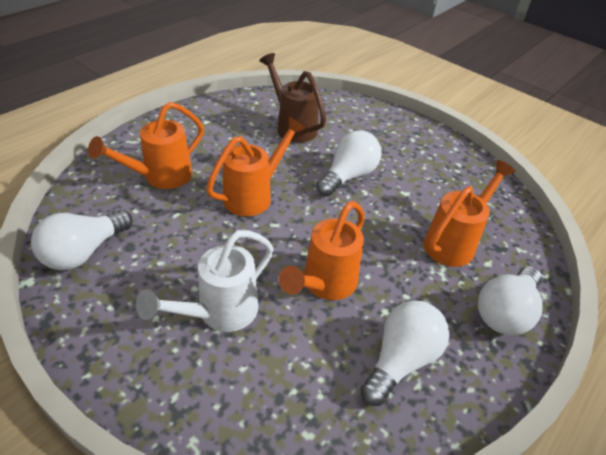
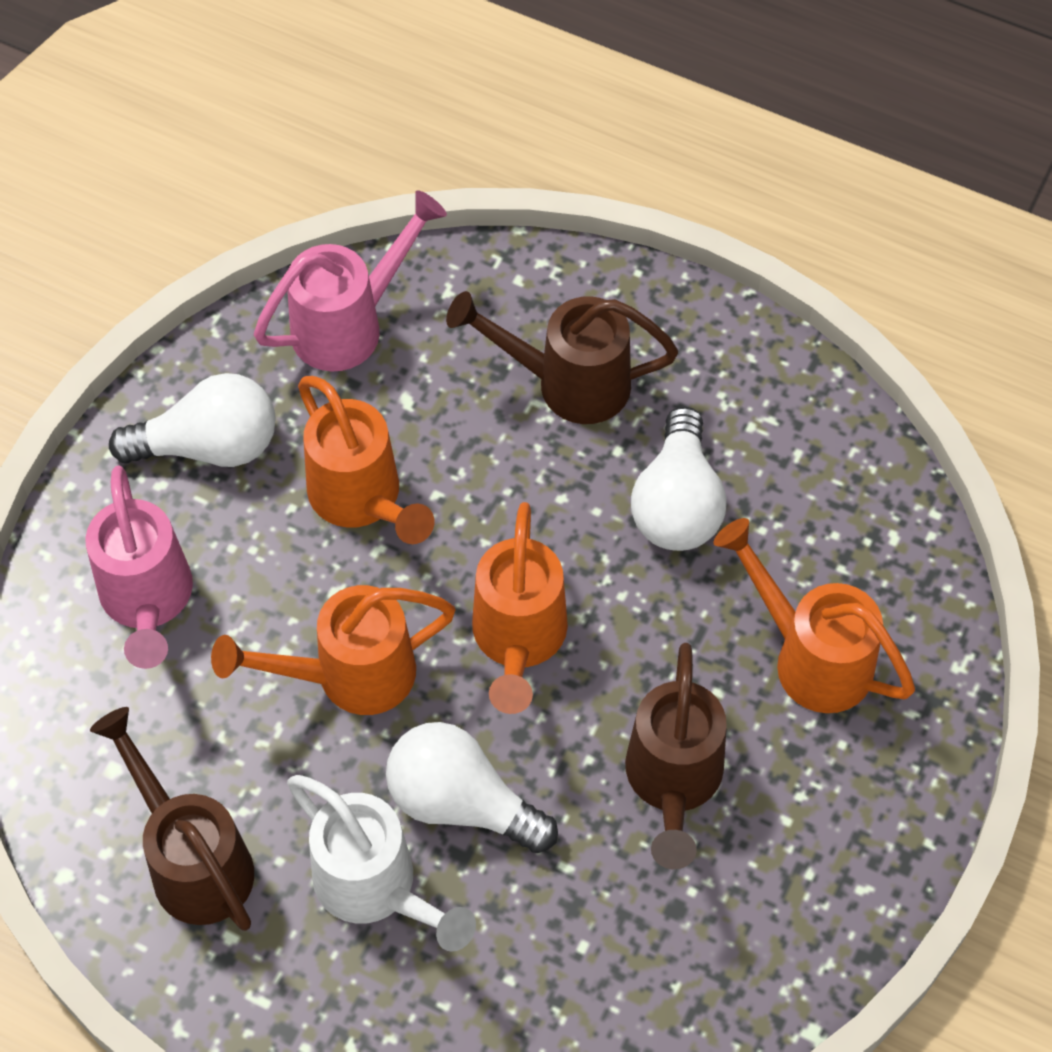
brown watering can: 1 -> 3
pink watering can: 0 -> 2
white light bulb: 4 -> 3

